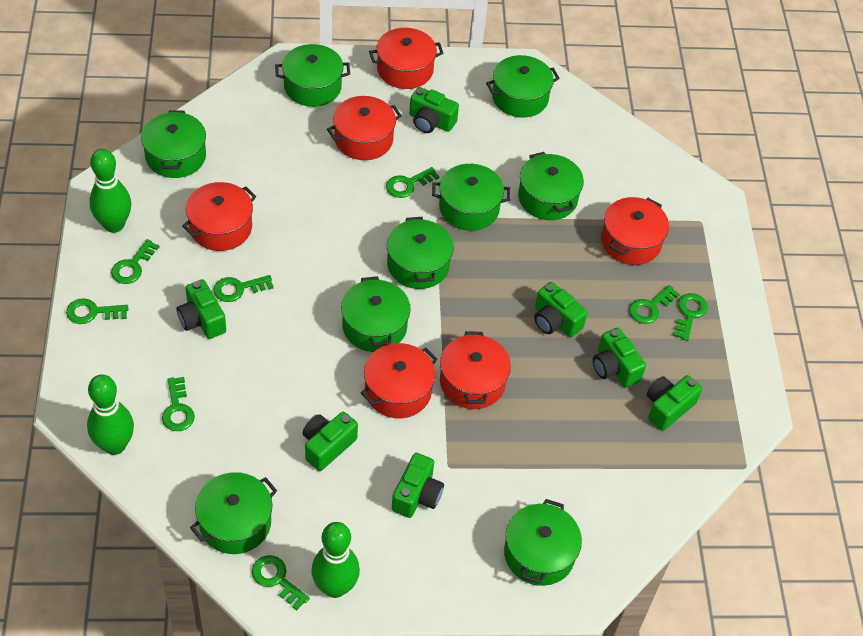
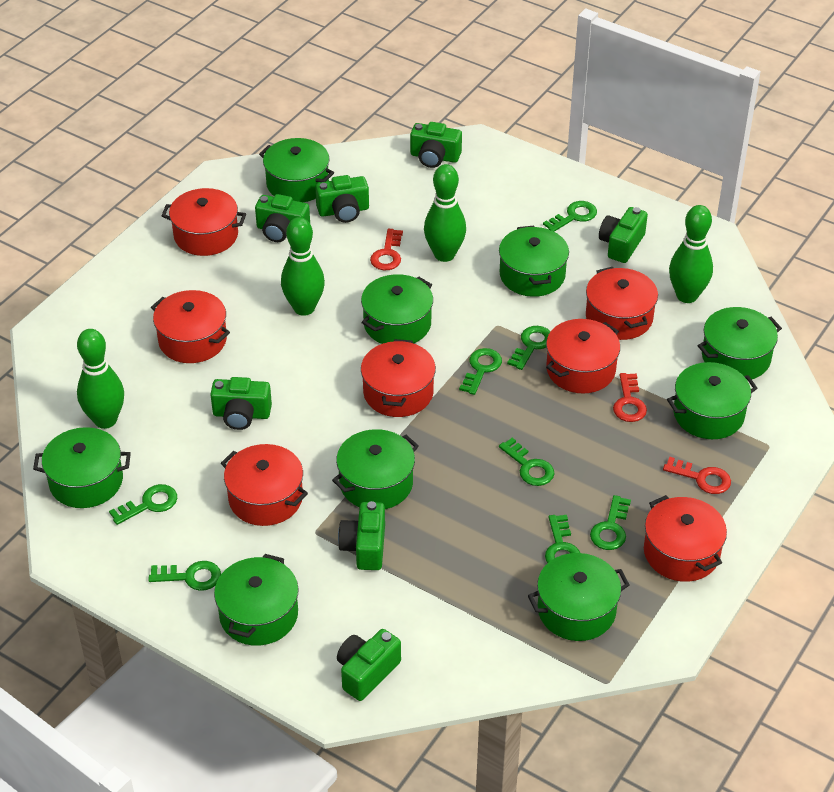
green bowling pin: 3 -> 4
red key: 0 -> 3
red pot: 6 -> 7

